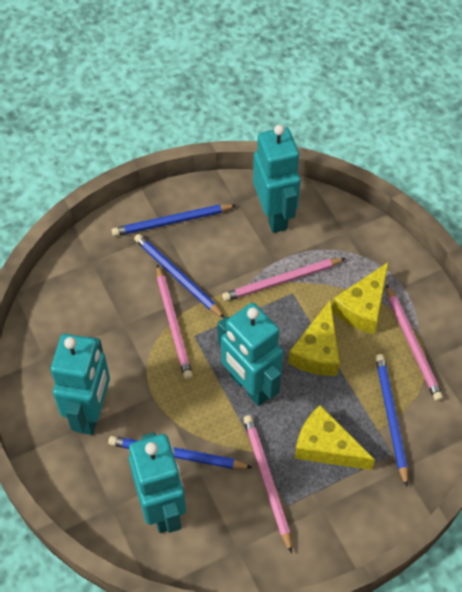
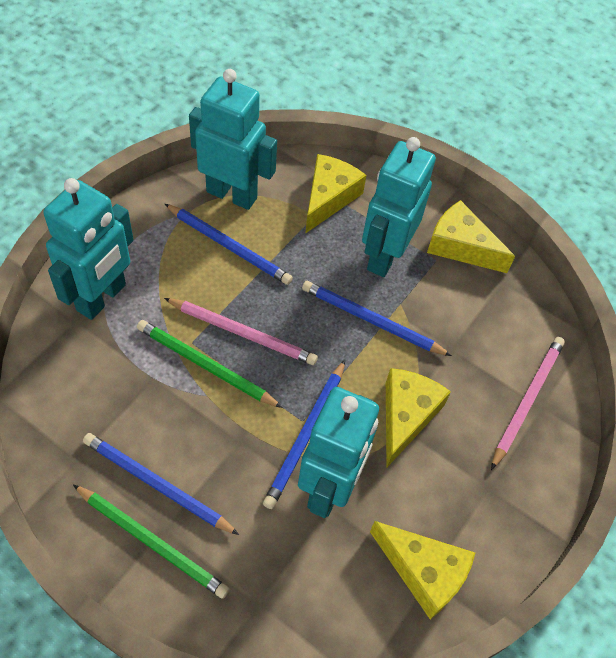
green pencil: 0 -> 2
pink pencil: 4 -> 2
yellow cheese: 3 -> 4

